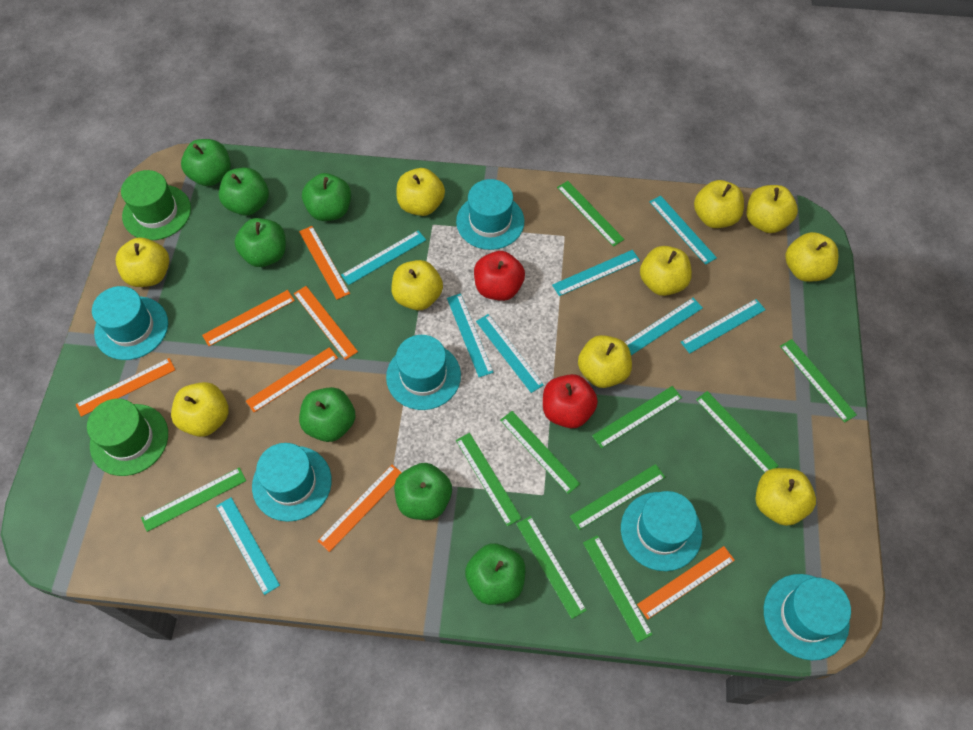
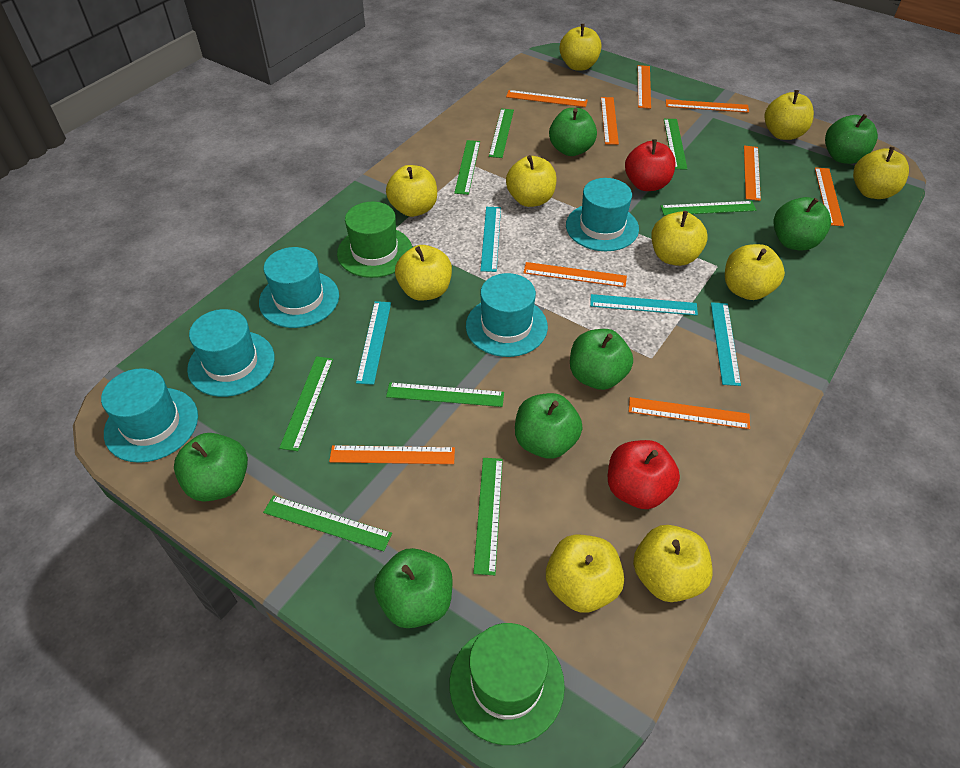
green ruler: 10 -> 8
orange ruler: 7 -> 9
turquoise hat: 6 -> 5
turquoise ruler: 8 -> 4

